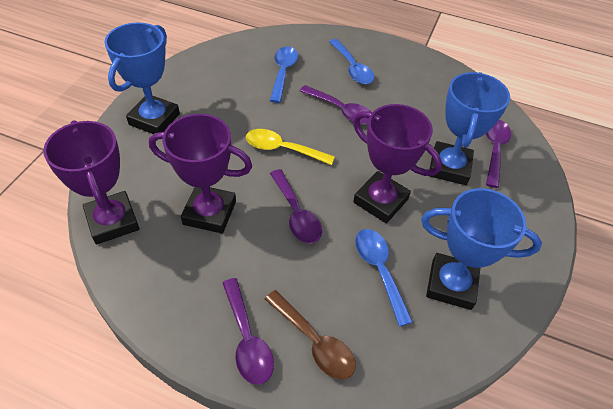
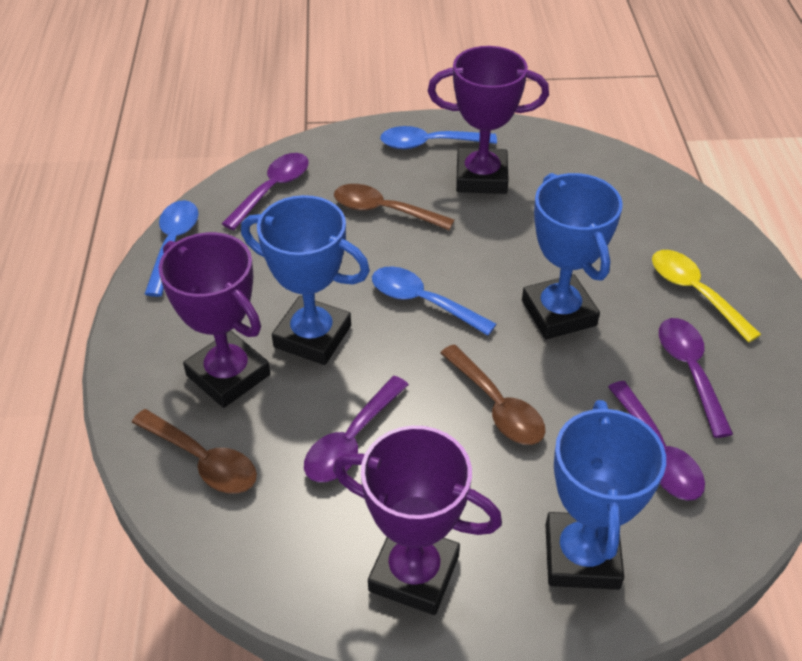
brown spoon: 1 -> 3

